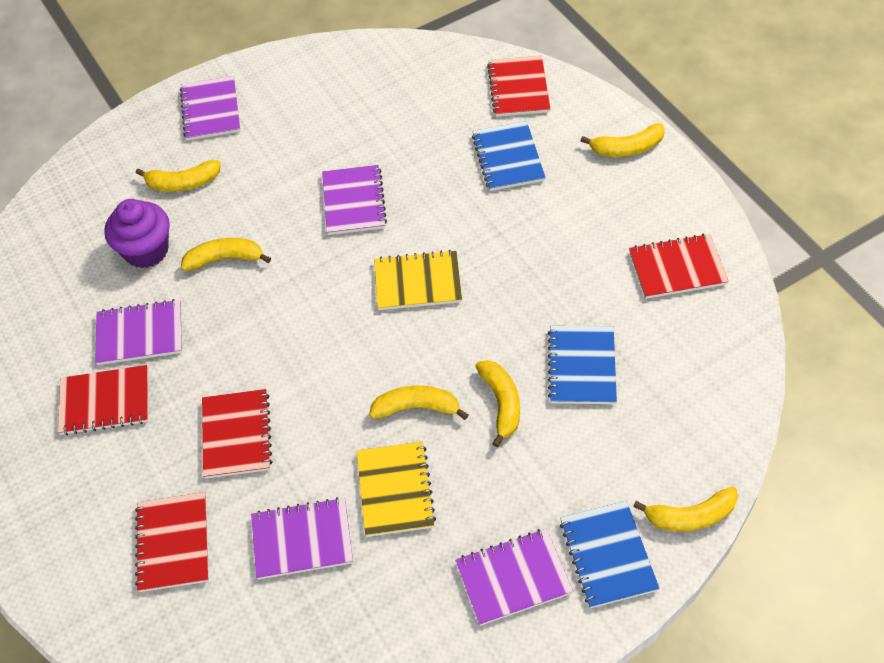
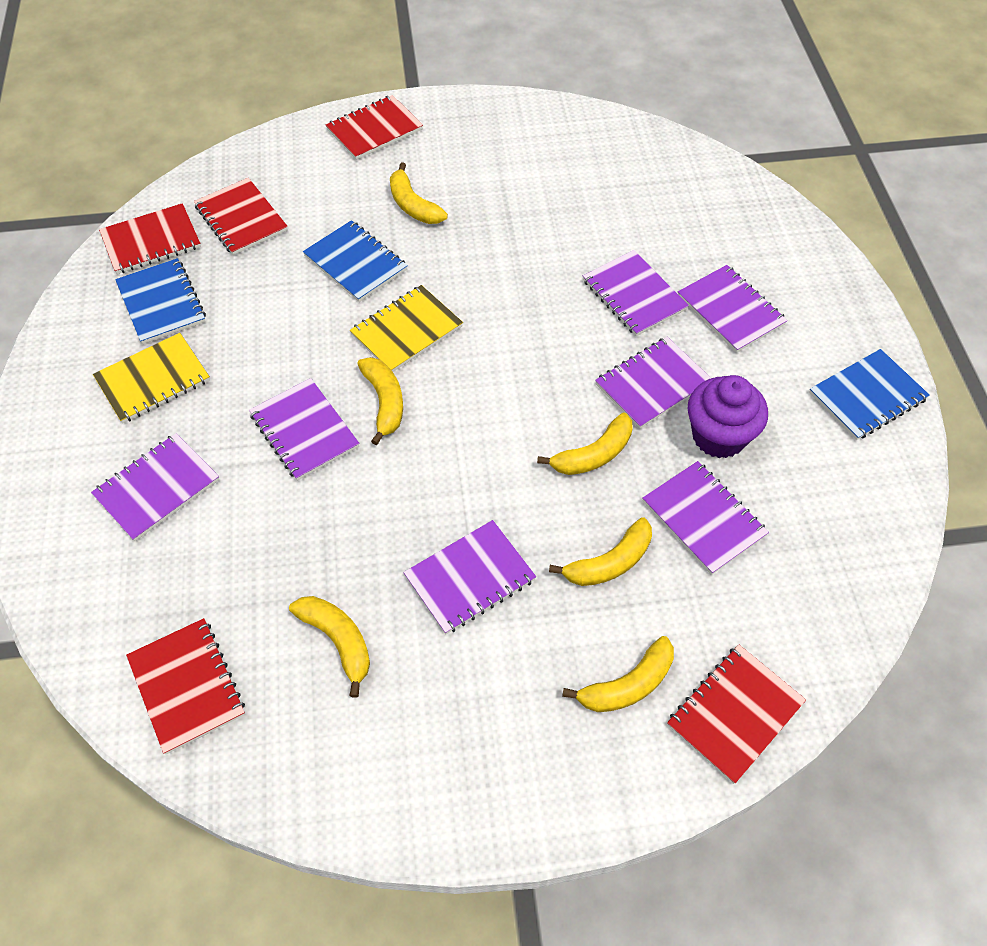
purple notebook: 5 -> 7

